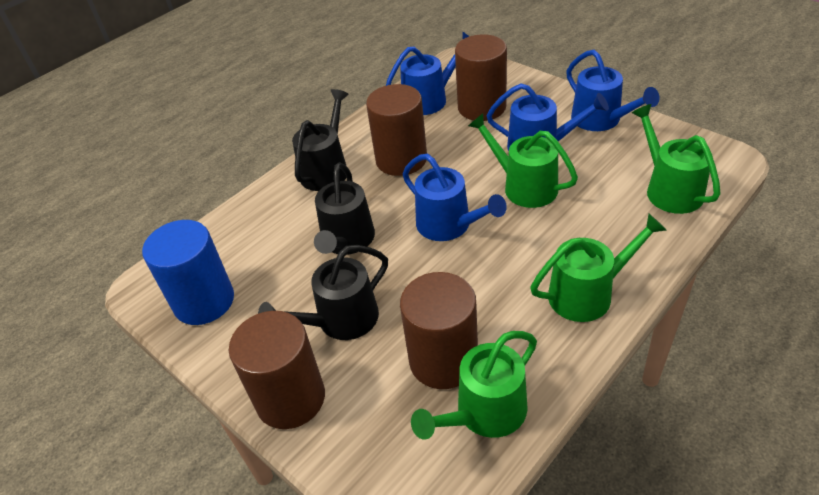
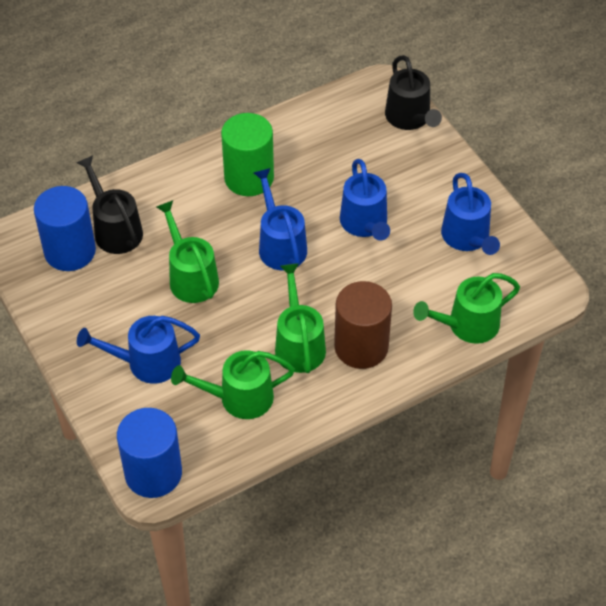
black watering can: 3 -> 2
blue cylinder: 1 -> 2
brown cylinder: 4 -> 1
green cylinder: 0 -> 1

